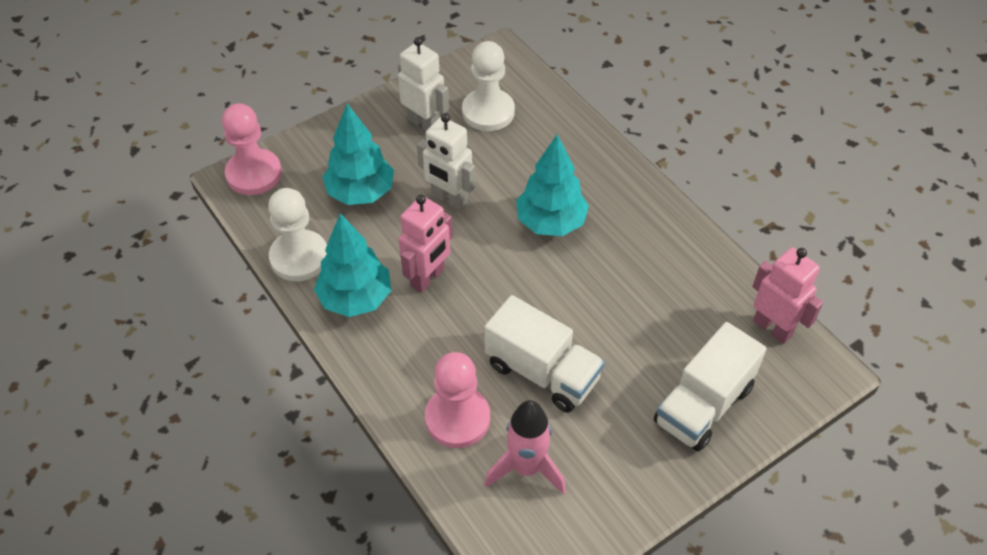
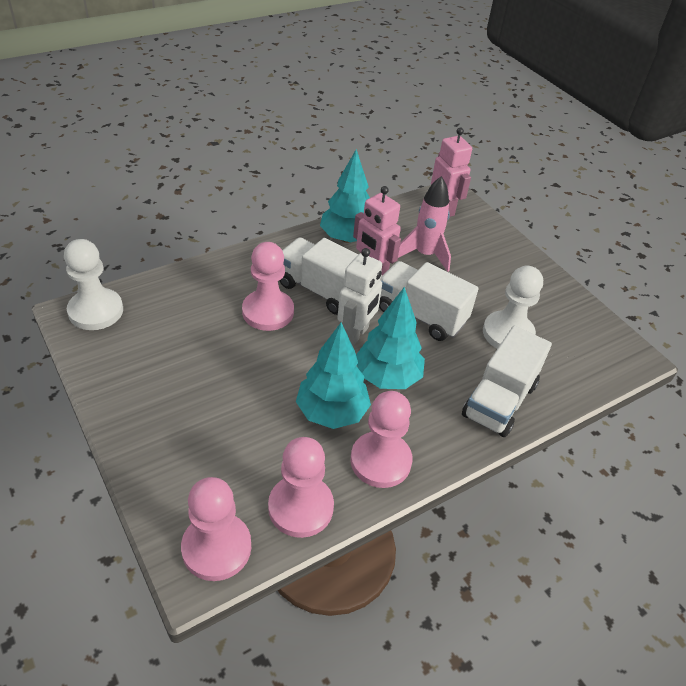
pink pawn: 2 -> 4
white robot: 2 -> 1
white truck: 2 -> 3

